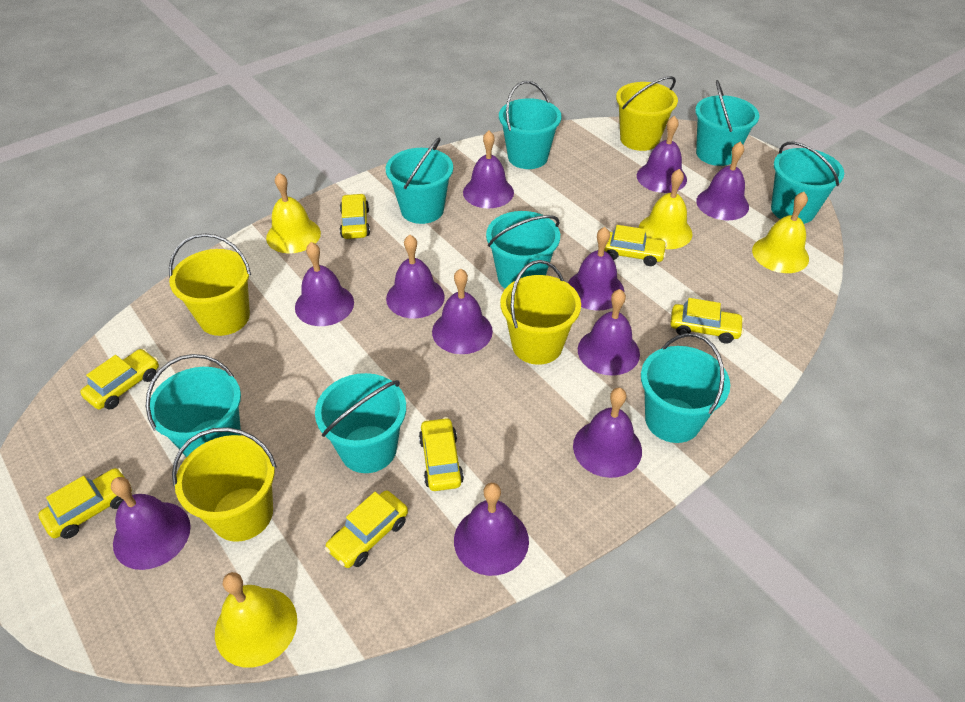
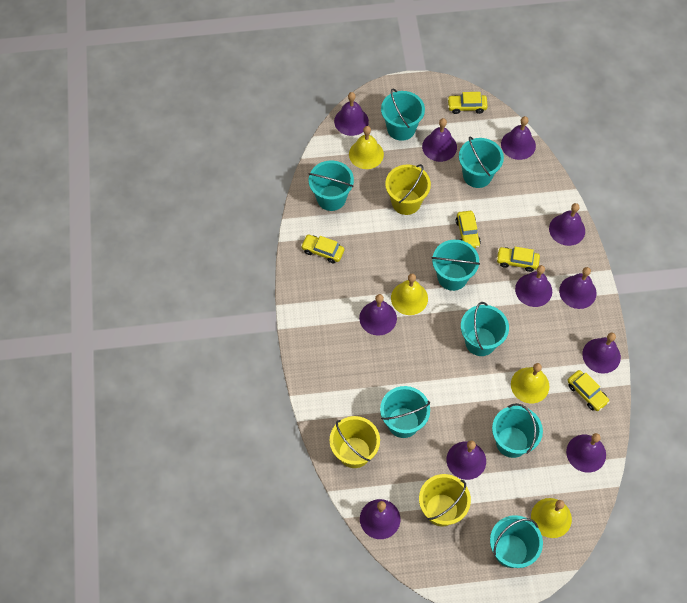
yellow bucket: 4 -> 3
yellow car: 7 -> 5

